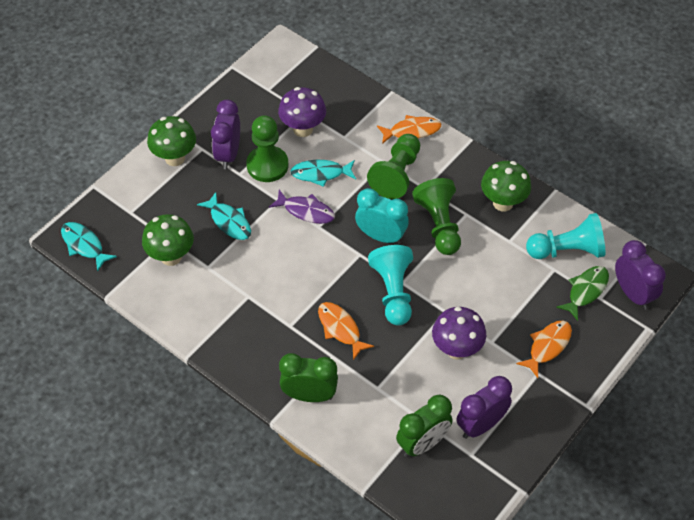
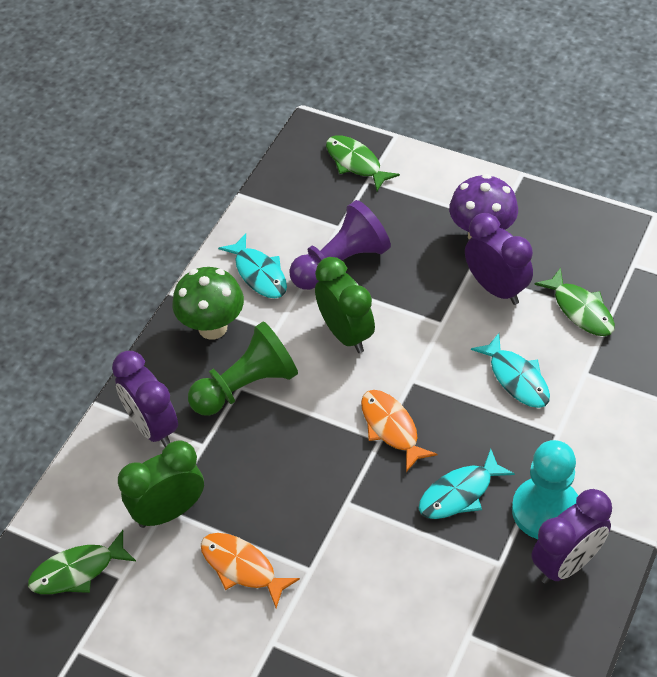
green fish: 1 -> 3
green mushroom: 3 -> 1
green pawn: 3 -> 1
orange fish: 3 -> 2
purple fish: 1 -> 0
purple mushroom: 2 -> 1
purple pawn: 0 -> 1
turquoise clock: 1 -> 0
turquoise pawn: 2 -> 1

